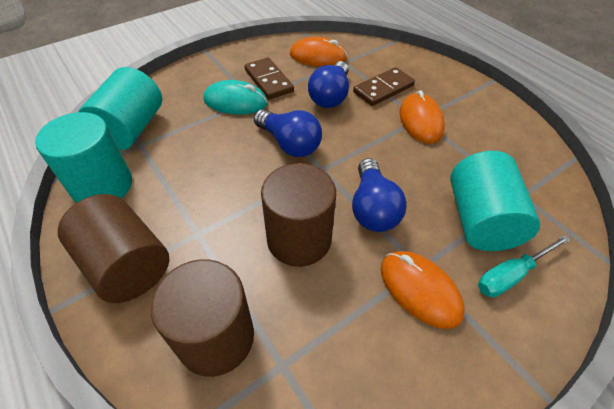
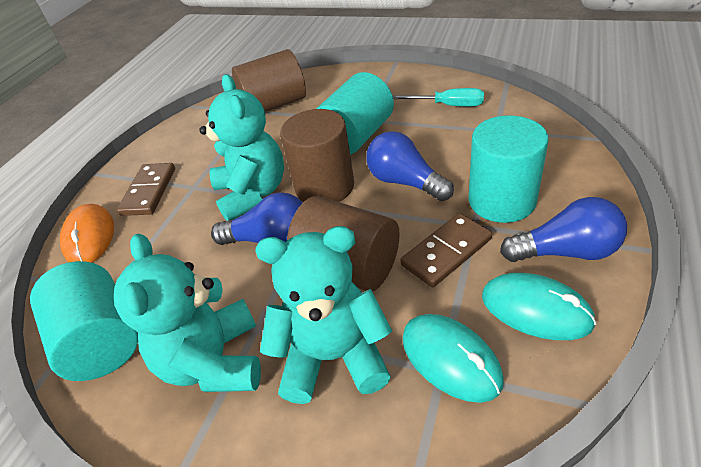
orange mouse: 3 -> 1
turquoise mouse: 1 -> 2
turquoise teddy bear: 0 -> 3

